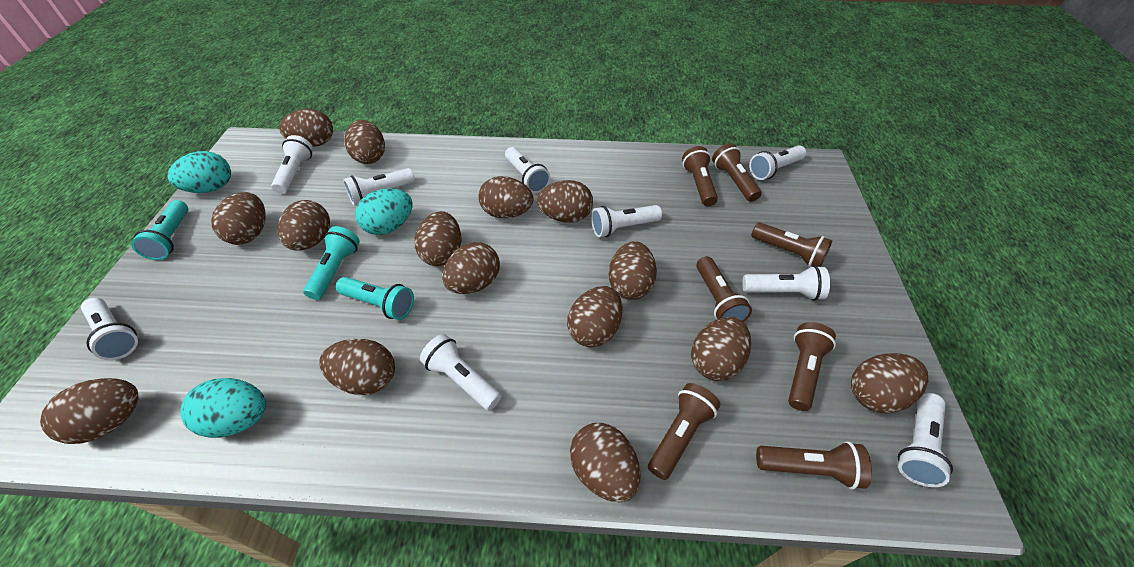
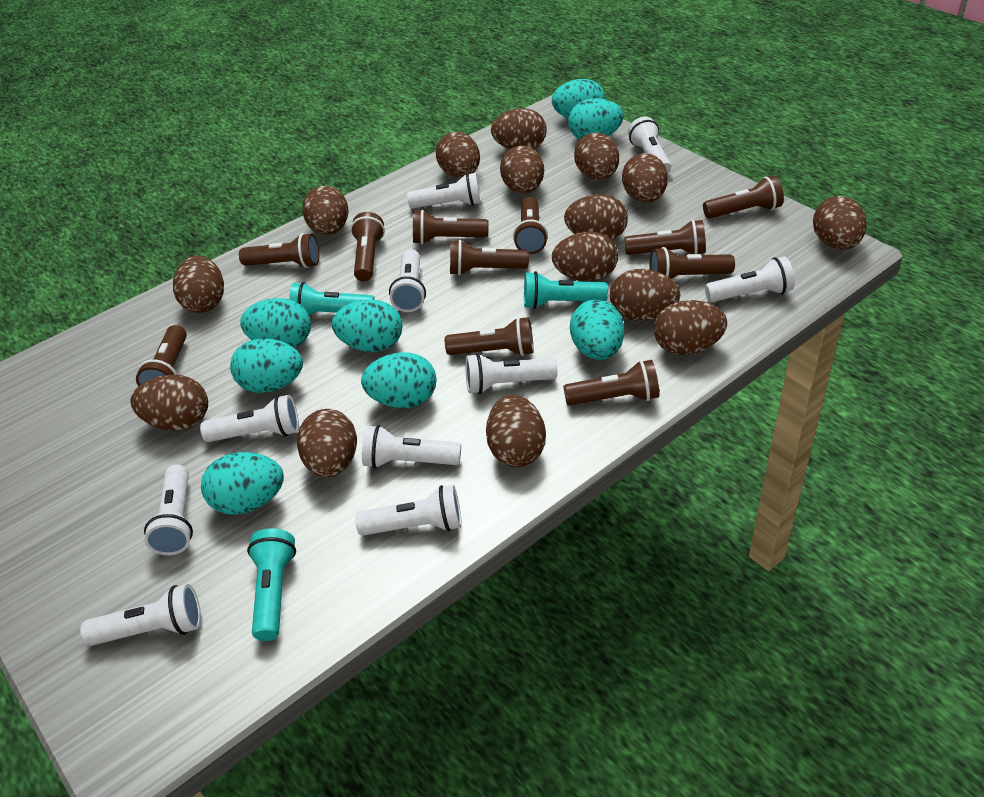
brown flashlight: 7 -> 11
turquoise egg: 3 -> 8
white flashlight: 9 -> 10

